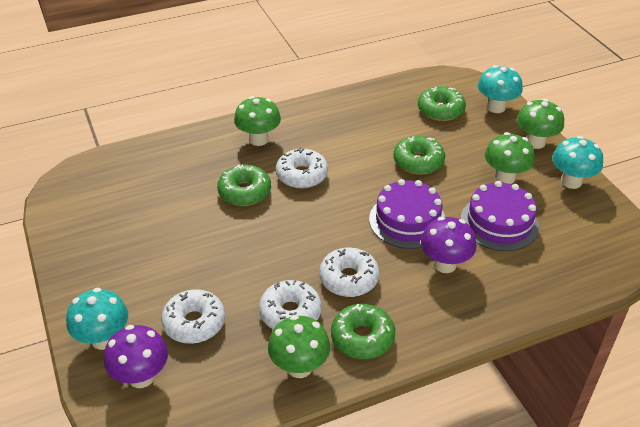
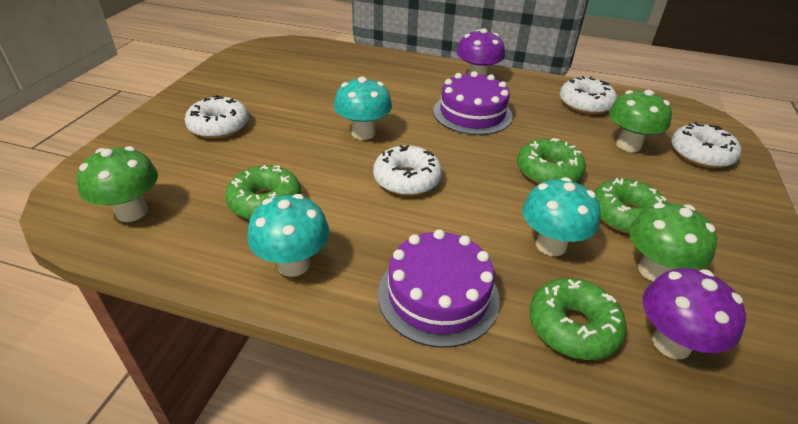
green mushroom: 4 -> 3

